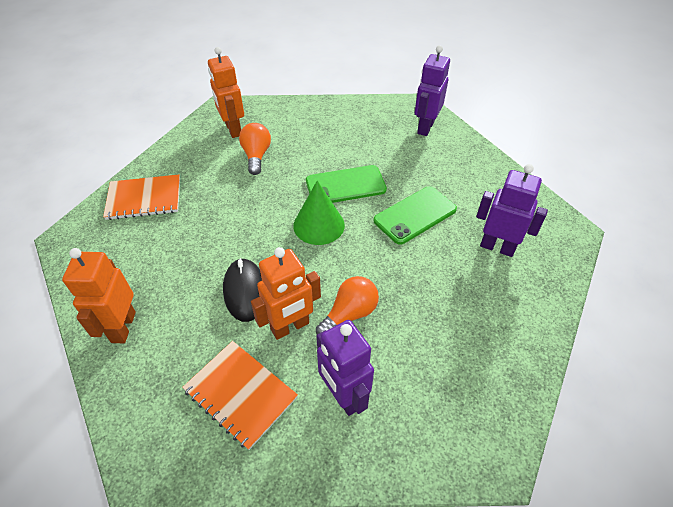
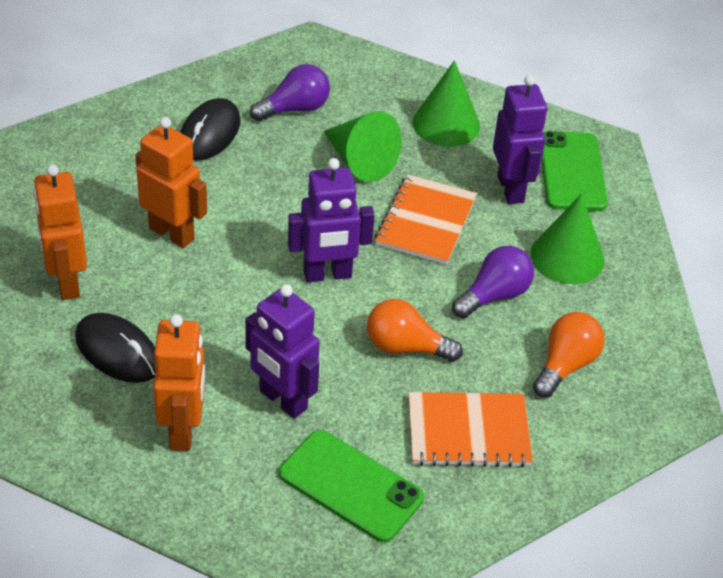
black mouse: 1 -> 2
green cone: 1 -> 3
purple light bulb: 0 -> 2

